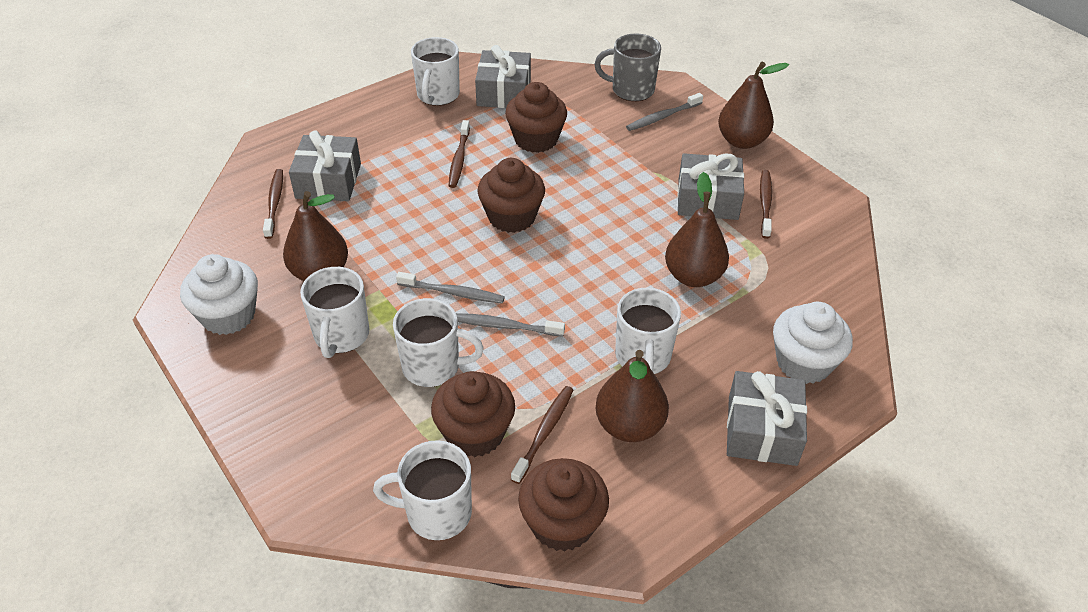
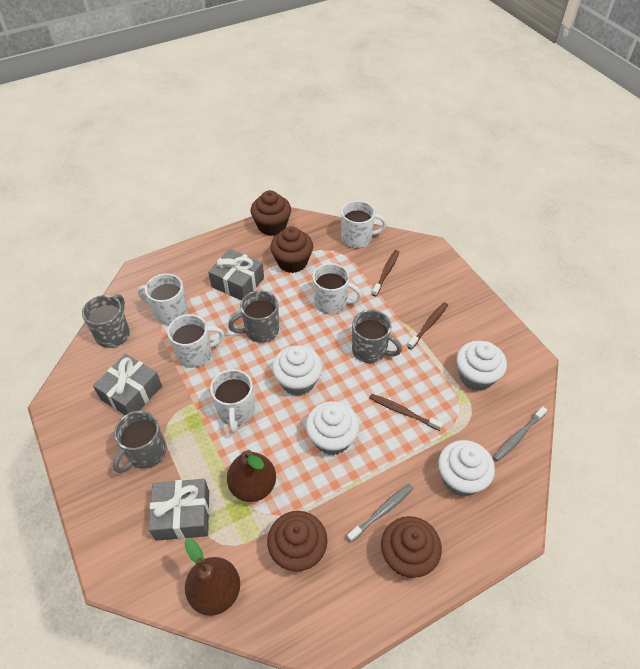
brown pear: 4 -> 2
brown toothbrush: 4 -> 3
grey gift: 4 -> 3
grey mug: 1 -> 4
grey toothbrush: 3 -> 2
white cupcake: 2 -> 4

